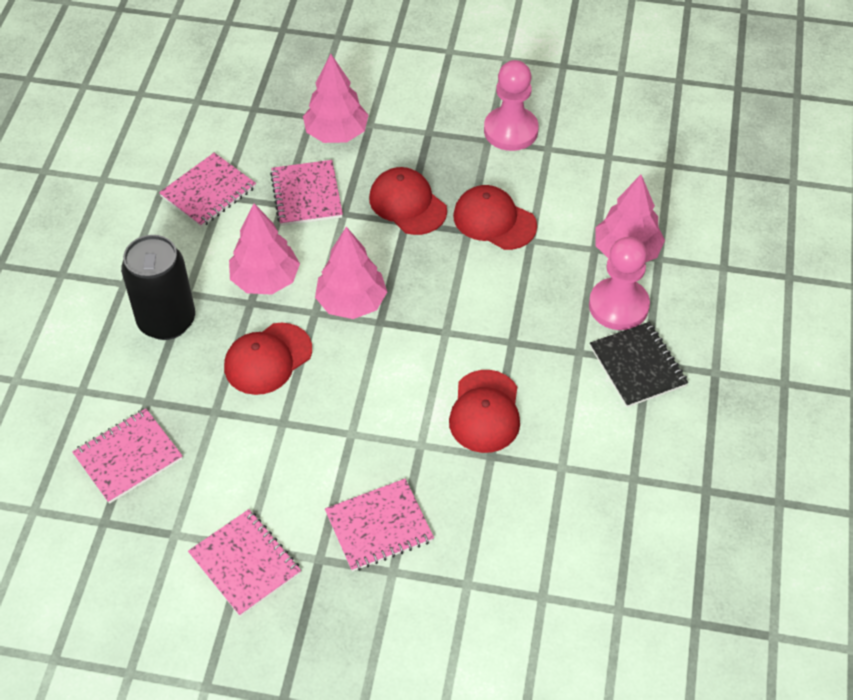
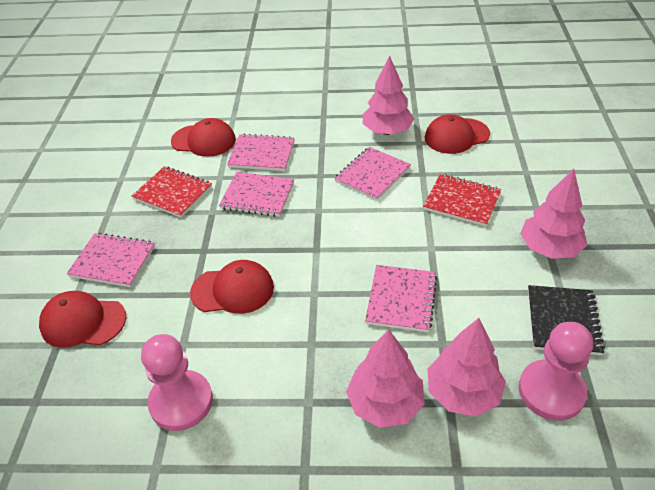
black can: 1 -> 0
red notebook: 0 -> 2

